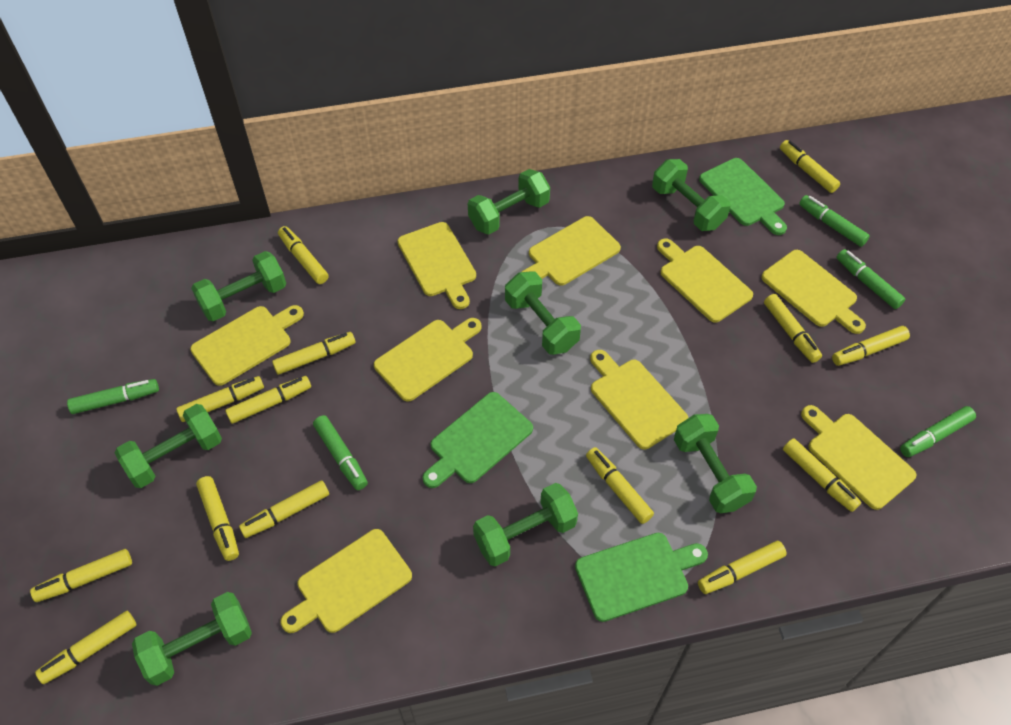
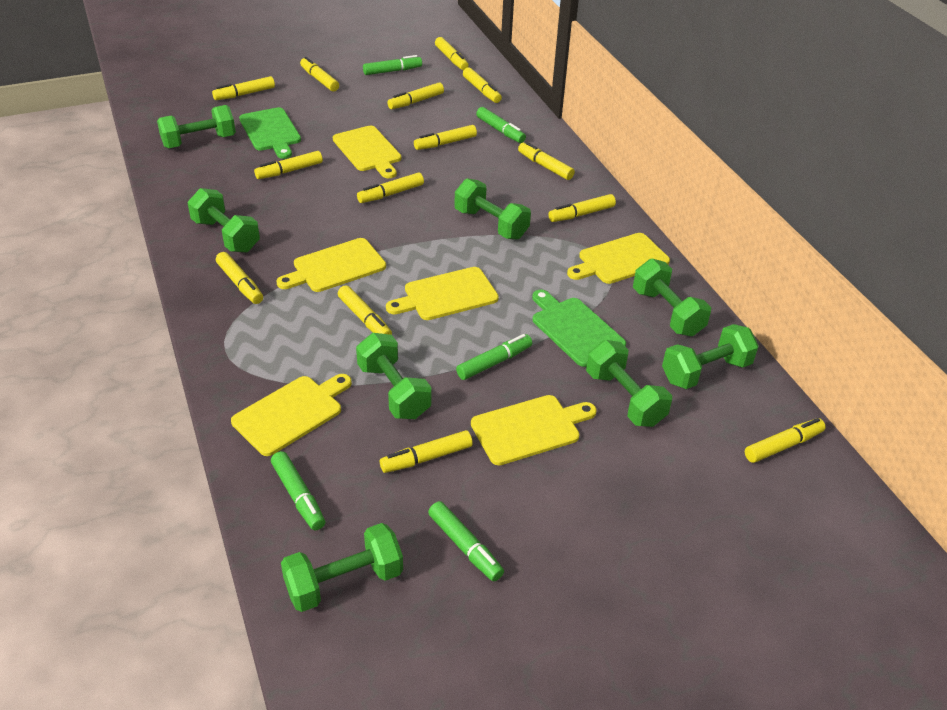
green cutting board: 3 -> 2
yellow cutting board: 9 -> 6

